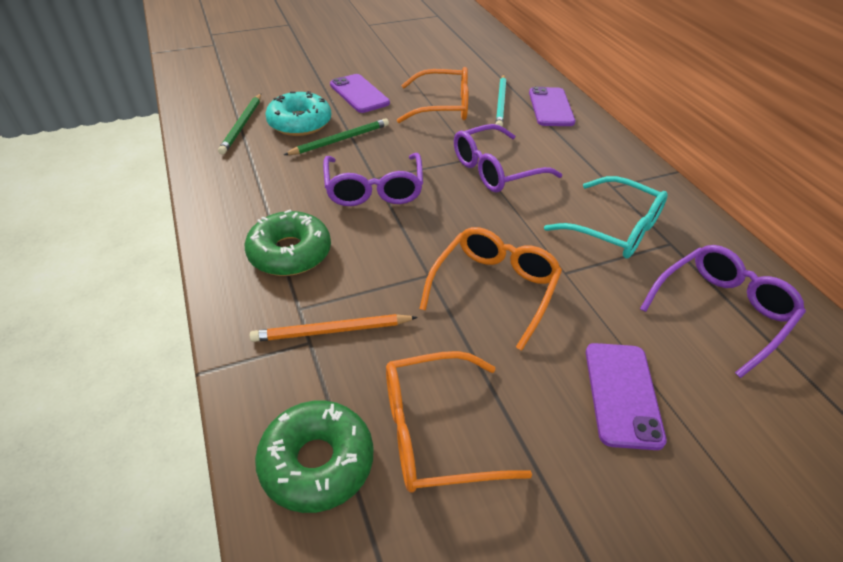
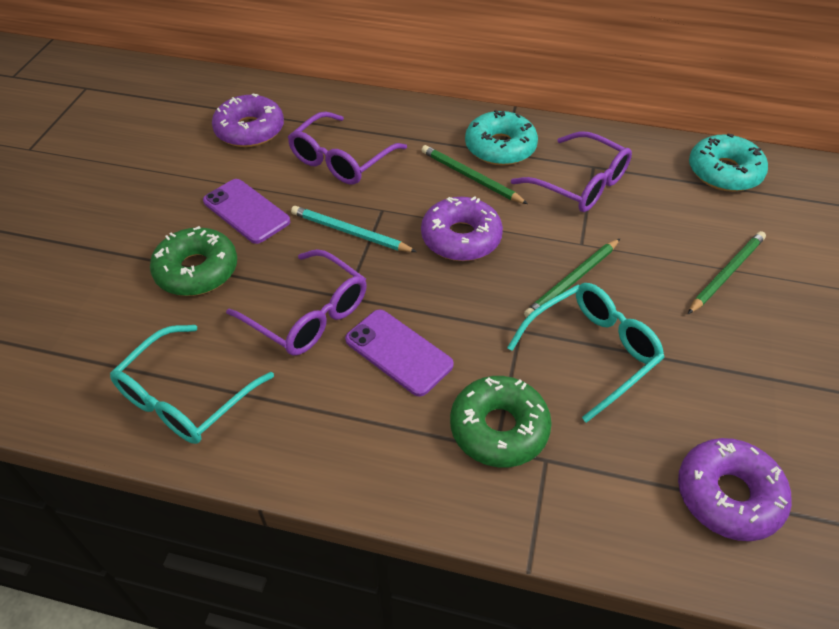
green pencil: 2 -> 3
orange glasses: 3 -> 0
orange pencil: 1 -> 0
purple donut: 0 -> 3
purple phone: 3 -> 2
turquoise donut: 1 -> 2
turquoise glasses: 1 -> 2

